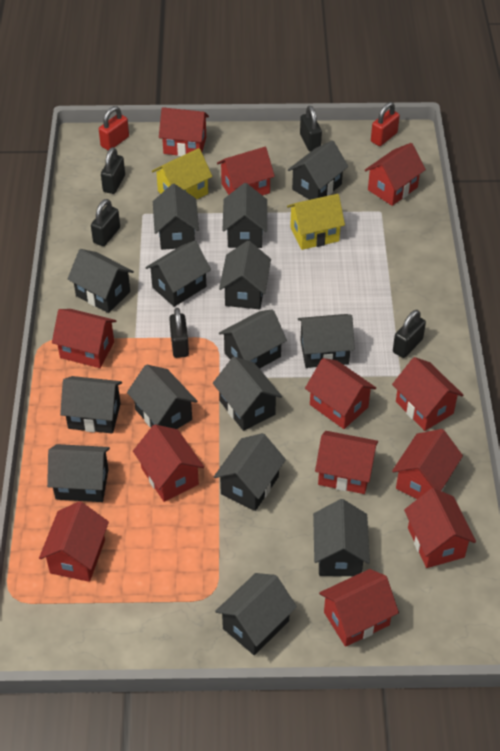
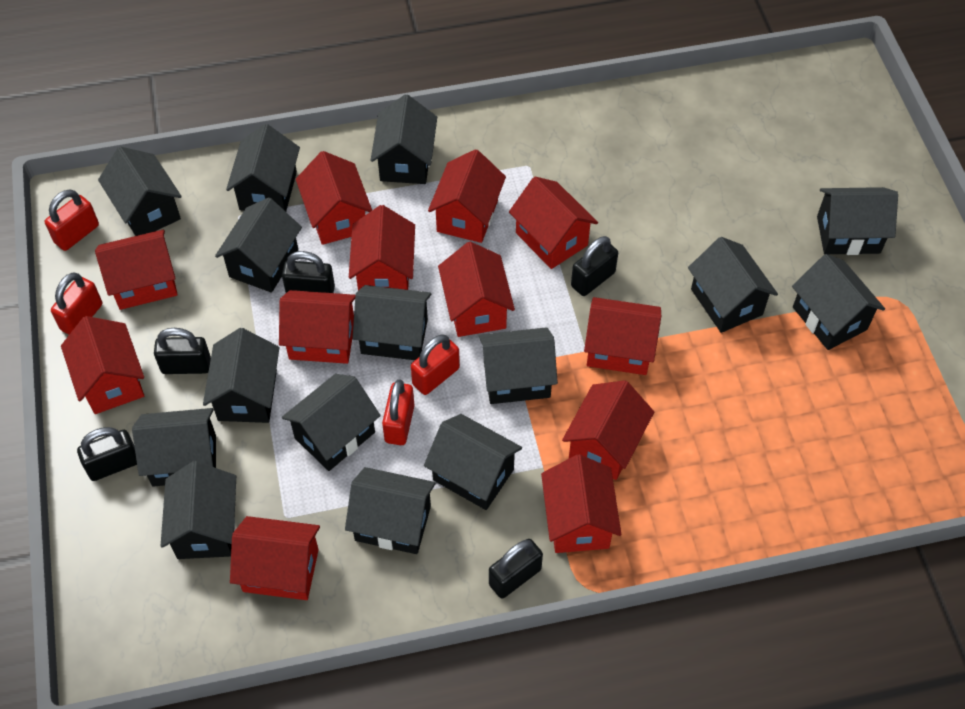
red padlock: 2 -> 4
yellow house: 2 -> 0

